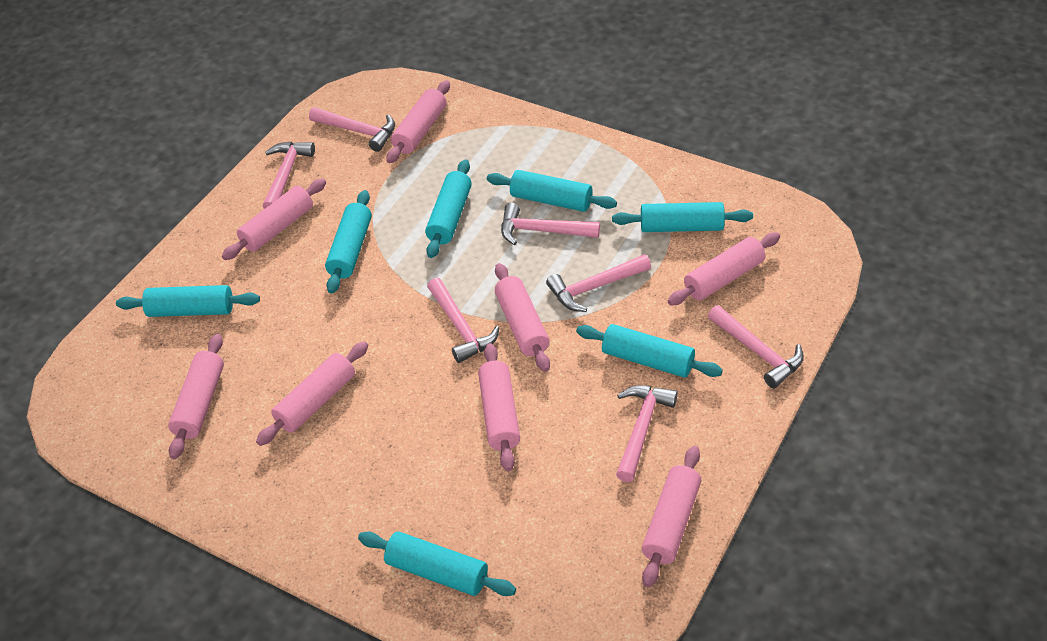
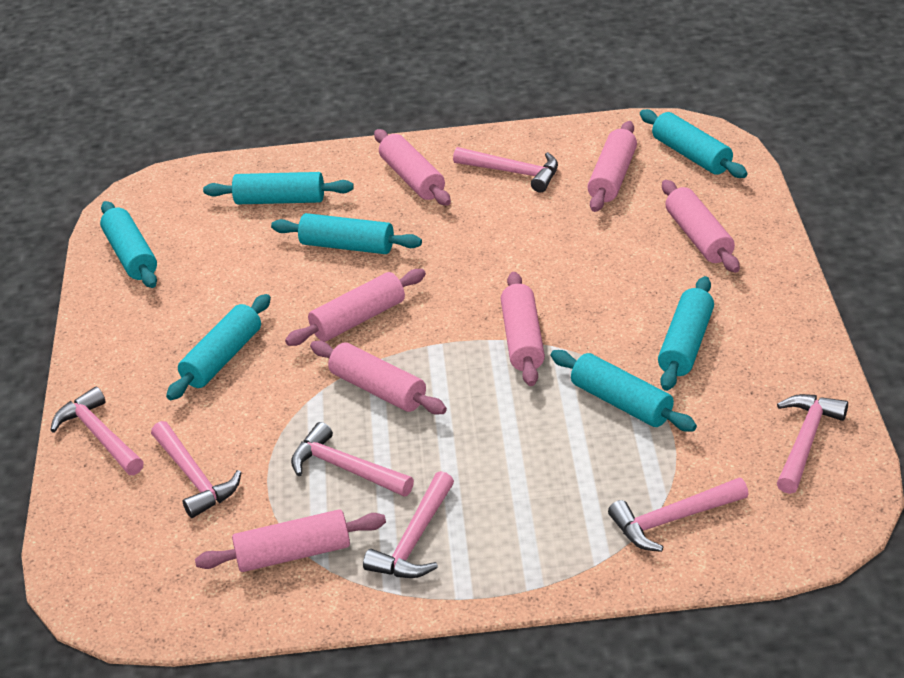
pink rolling pin: 8 -> 7

